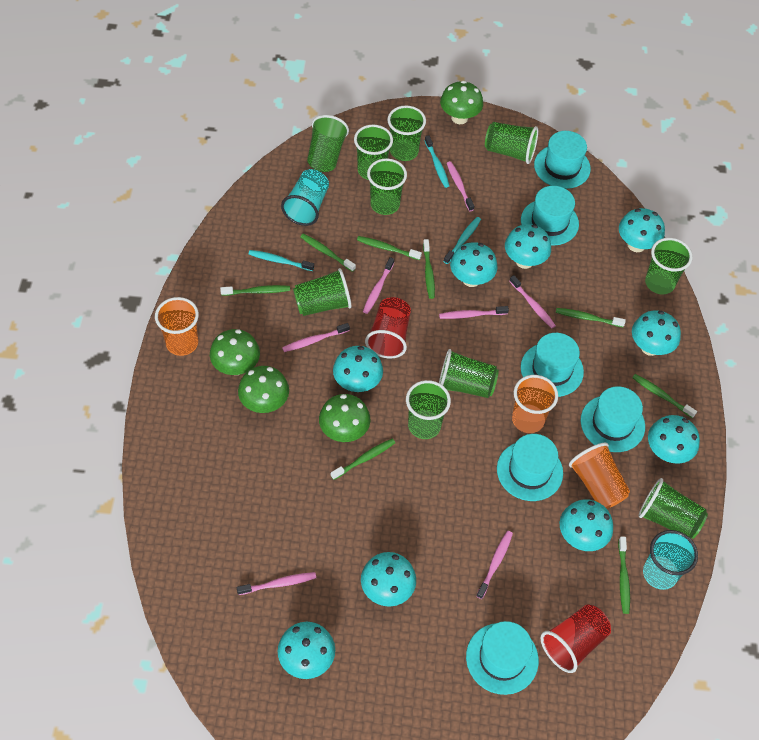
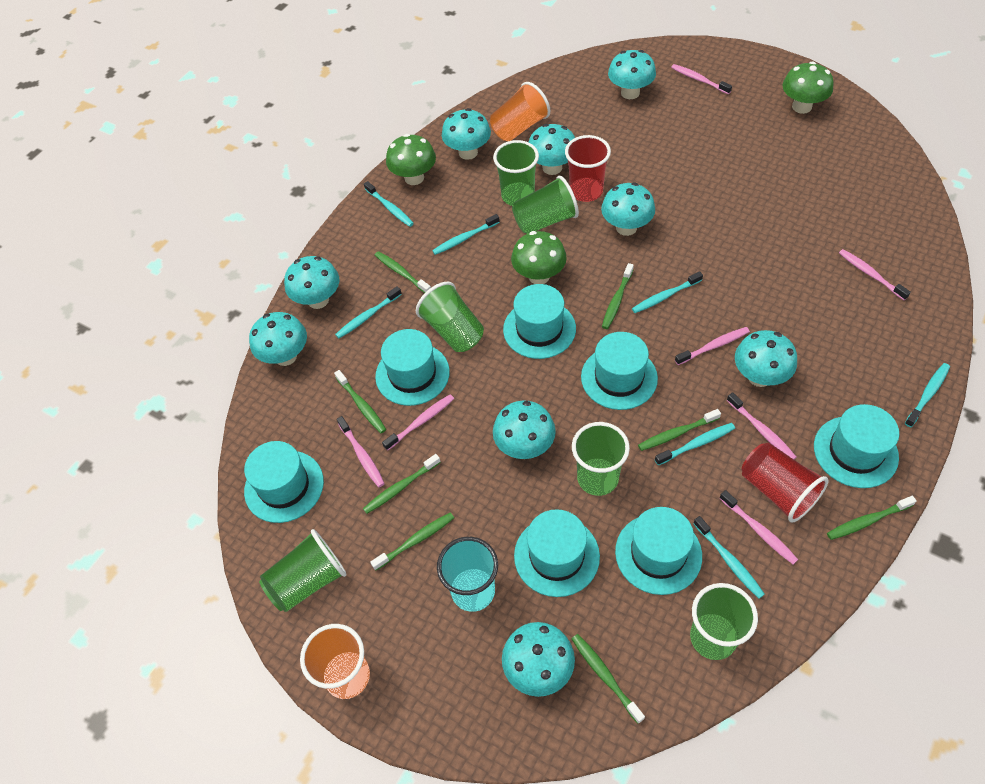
green cup: 10 -> 6
green mushroom: 4 -> 3
orange cup: 3 -> 2
turquoise cup: 2 -> 1
turquoise hat: 6 -> 7
turquoise toothbrush: 3 -> 7

